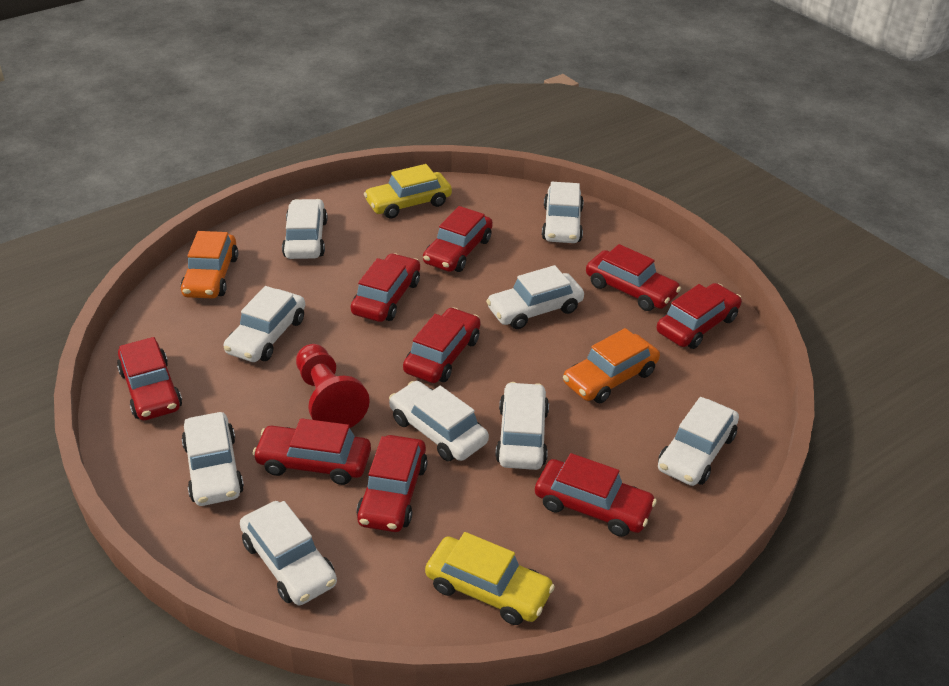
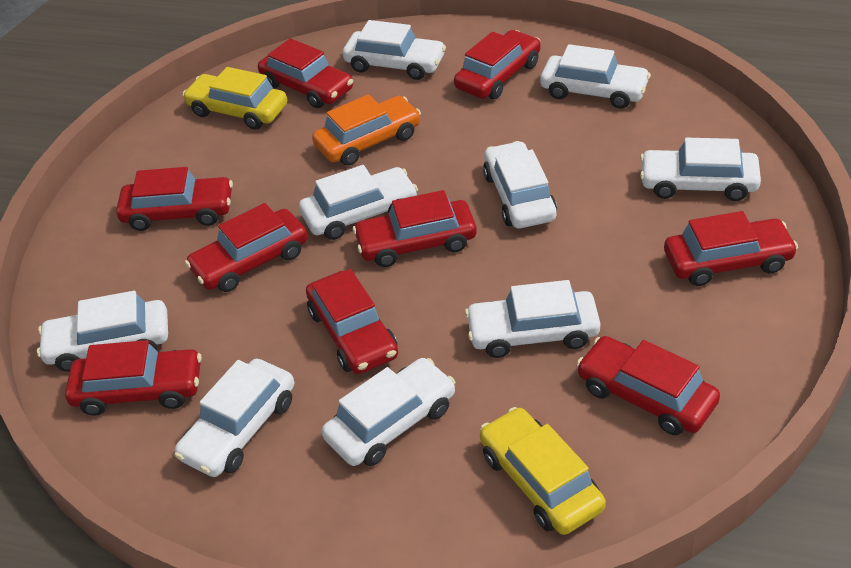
orange car: 2 -> 1
red pawn: 1 -> 0

